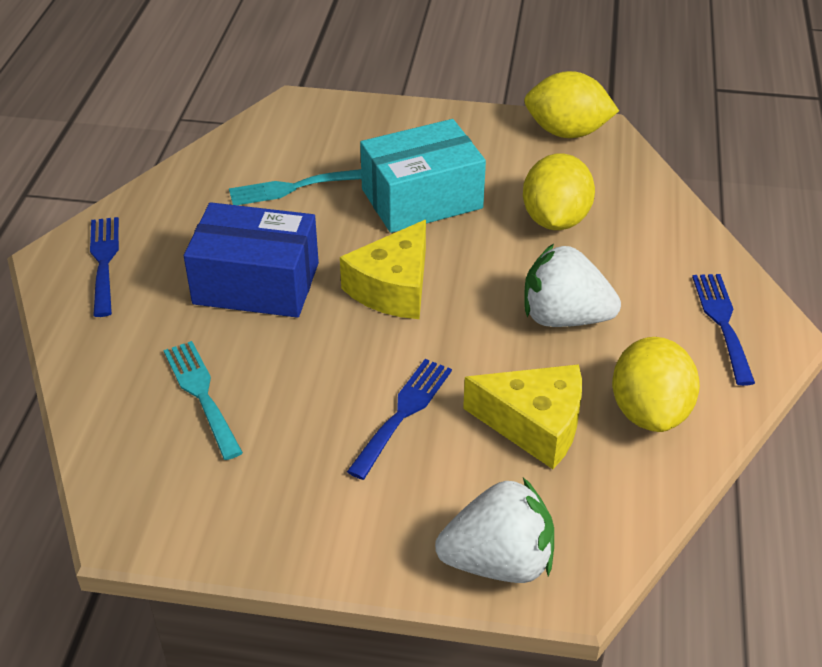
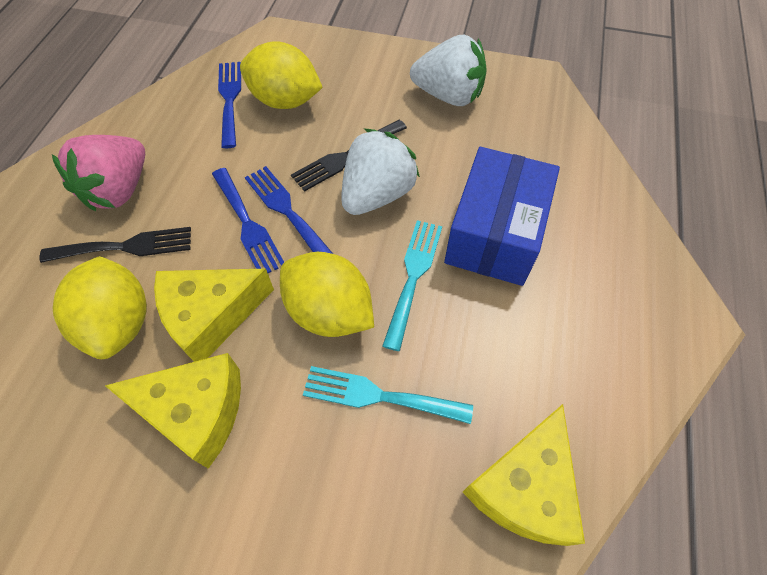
black fork: 0 -> 2
pink strawberry: 0 -> 1
turquoise box: 1 -> 0
yellow cheese: 2 -> 3

